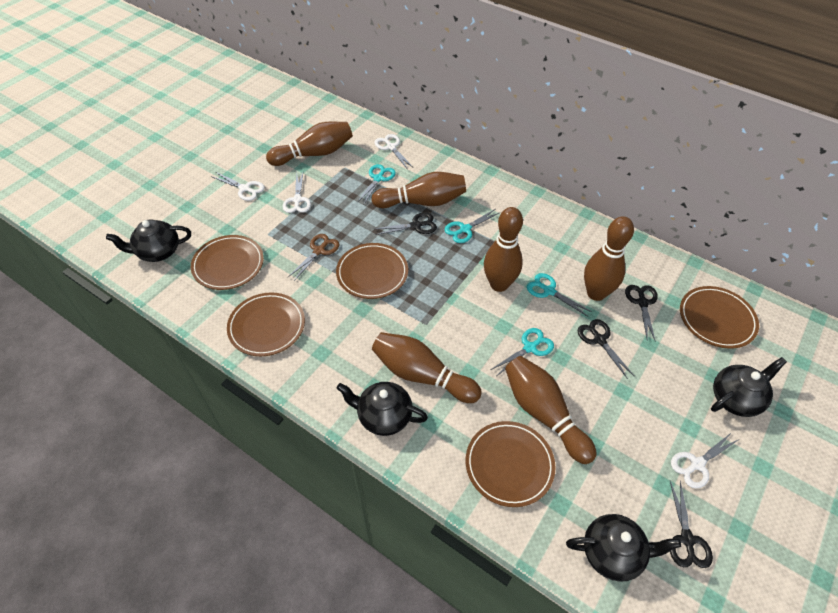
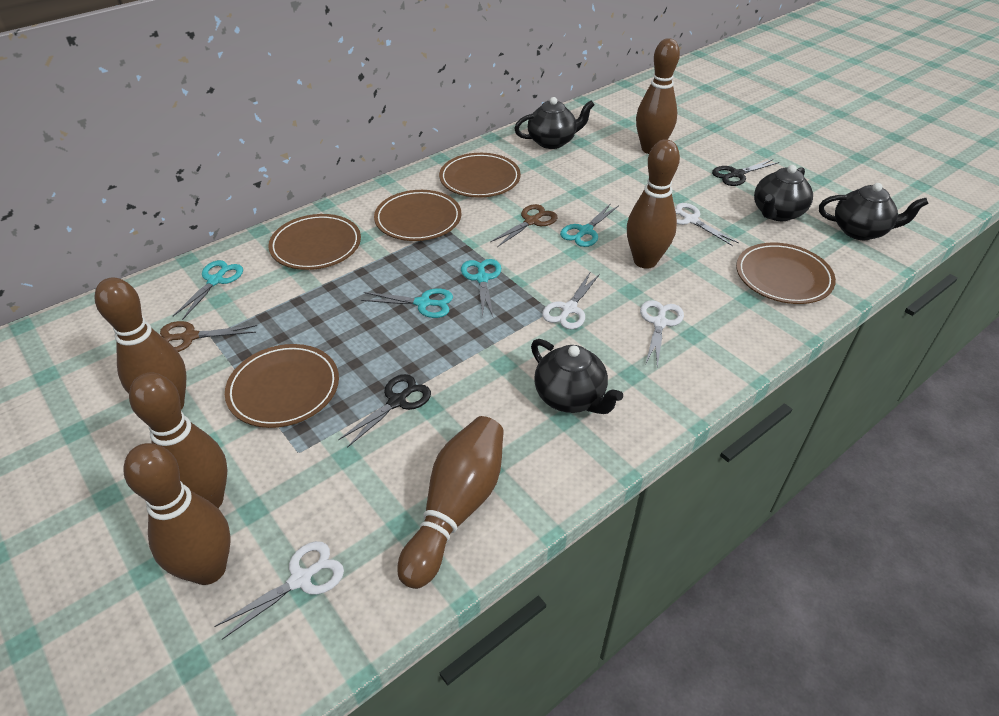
black scissors: 4 -> 2
brown scissors: 1 -> 2

